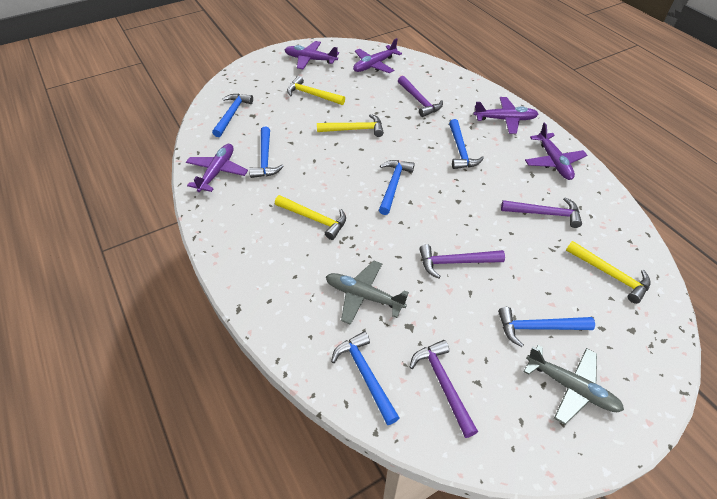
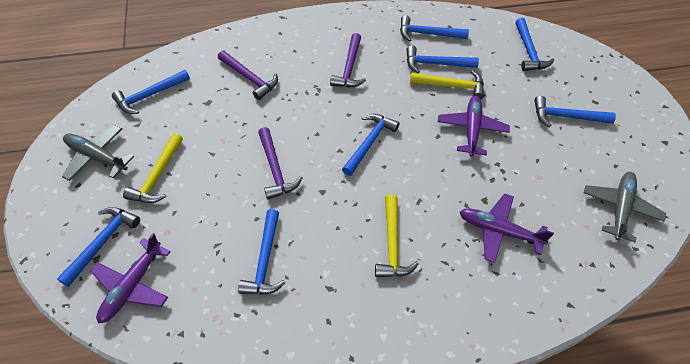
blue hammer: 6 -> 8
purple hammer: 4 -> 3
purple plane: 5 -> 3
yellow hammer: 4 -> 3

